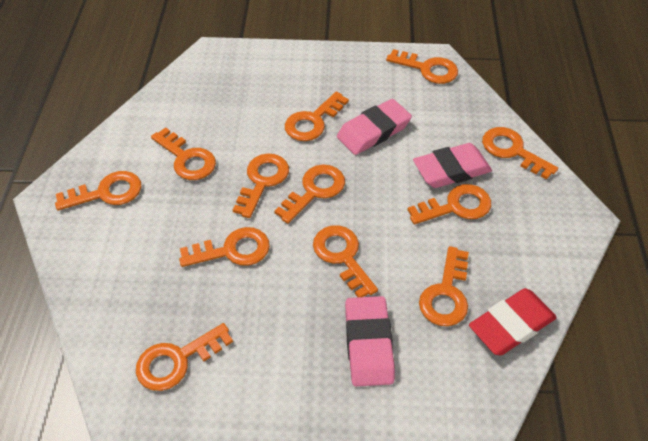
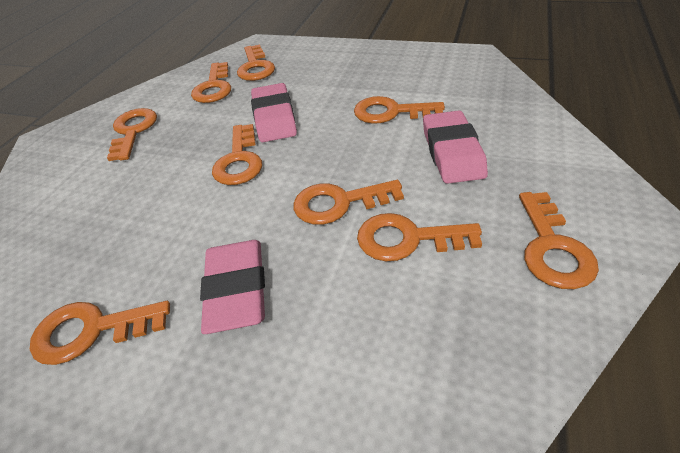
orange key: 12 -> 9
red eraser: 1 -> 0

